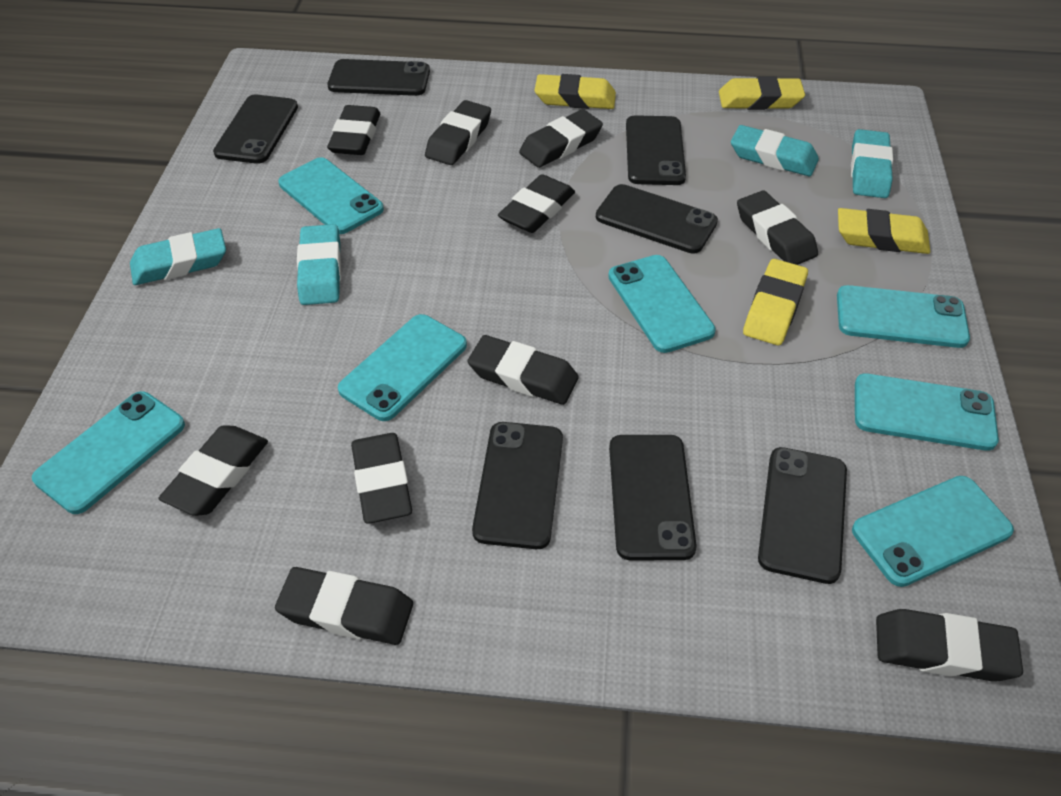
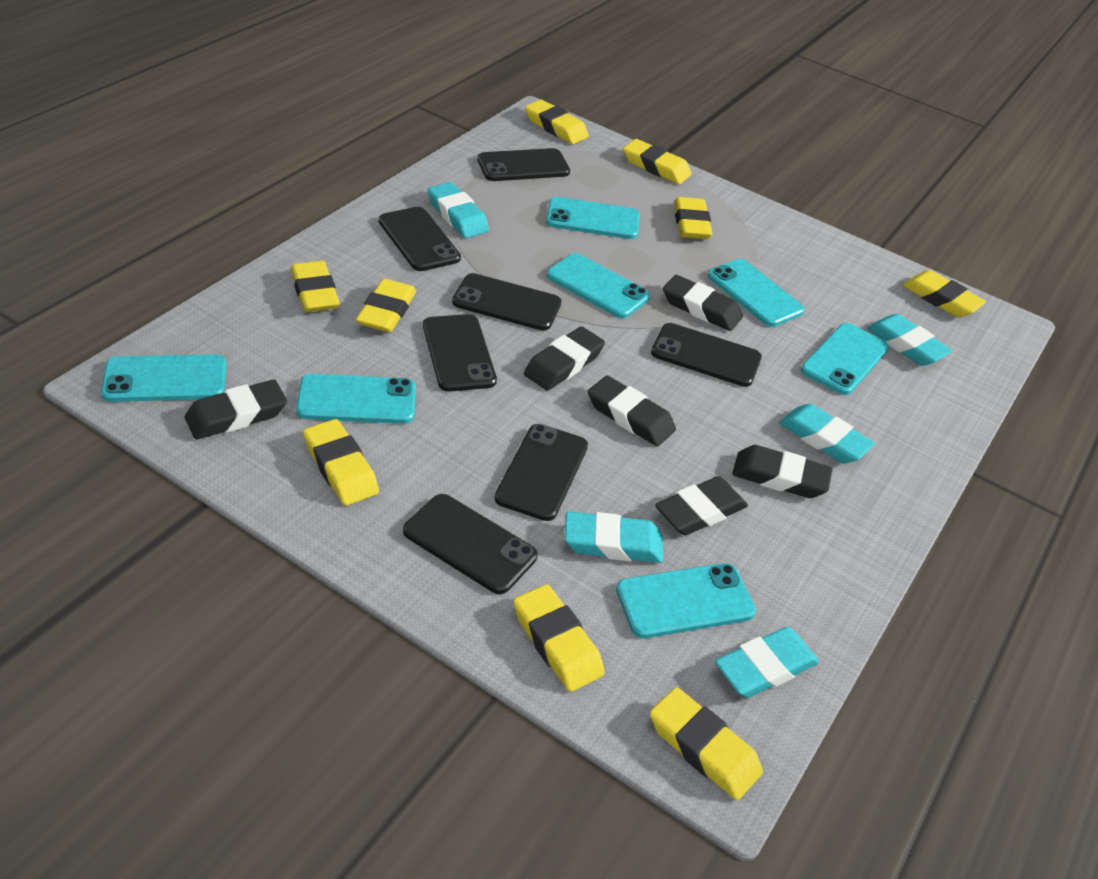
black eraser: 10 -> 6
turquoise eraser: 4 -> 5
yellow eraser: 4 -> 9

